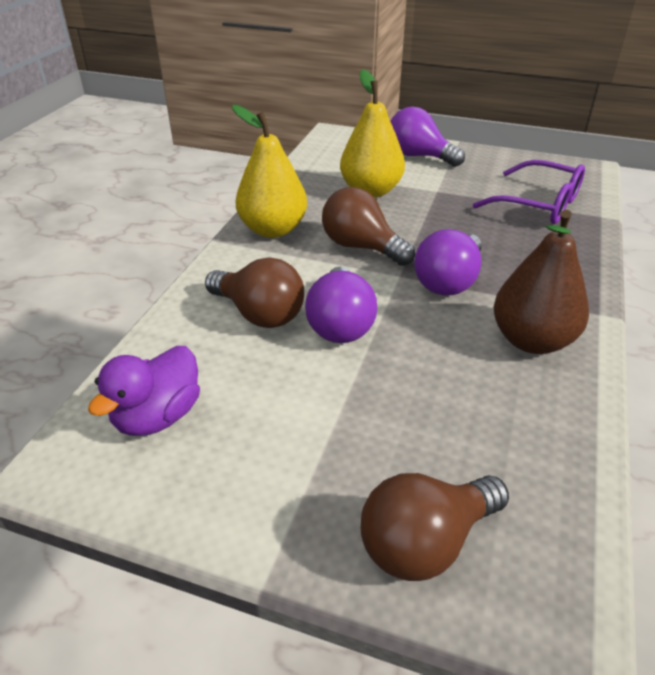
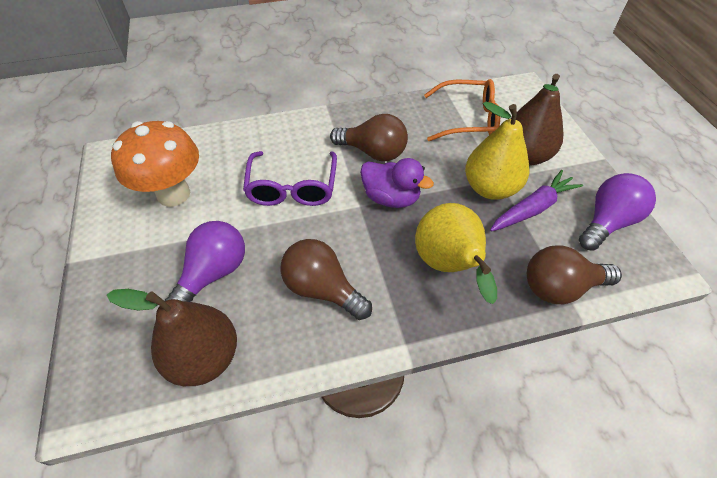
brown pear: 1 -> 2
orange glasses: 0 -> 1
orange mushroom: 0 -> 1
purple carrot: 0 -> 1
purple light bulb: 3 -> 2

